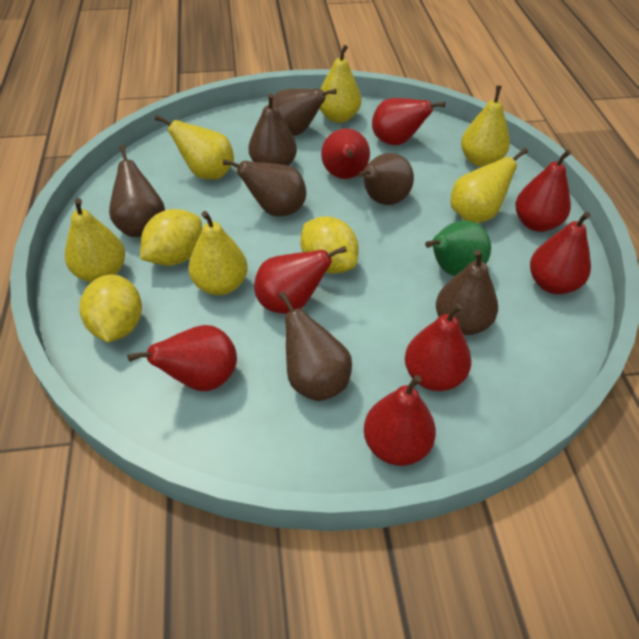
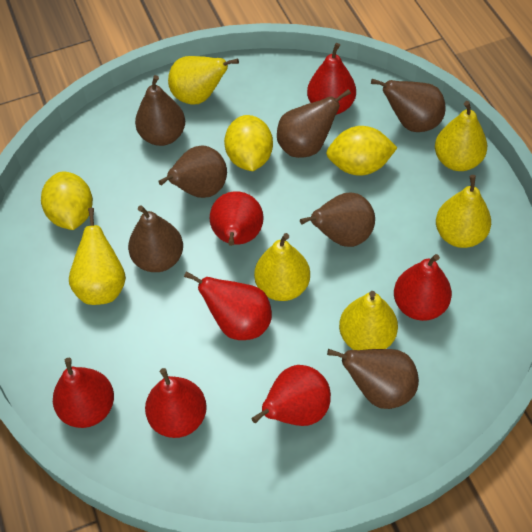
green pear: 1 -> 0
red pear: 8 -> 7

